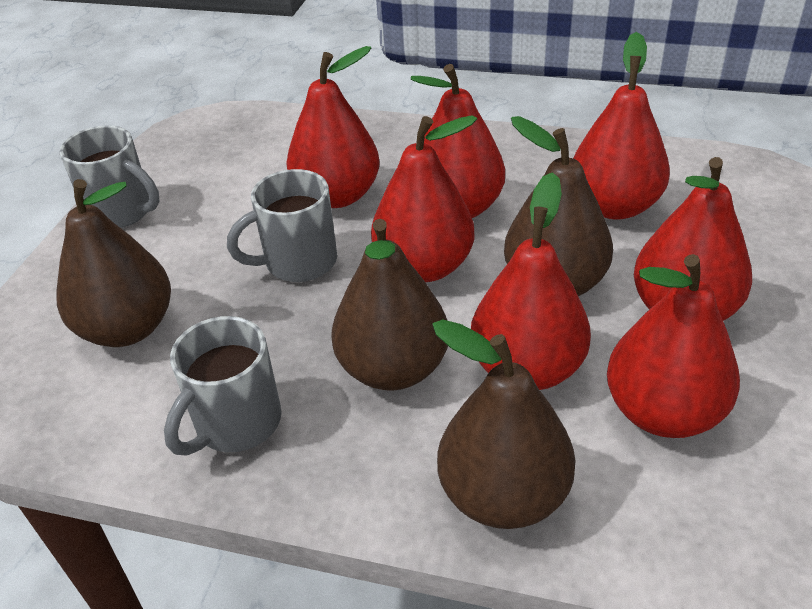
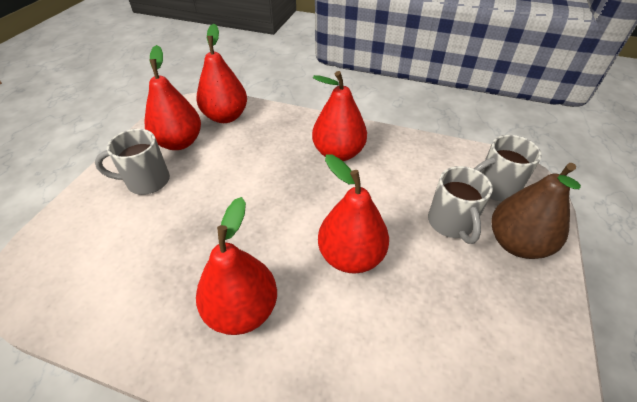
brown pear: 4 -> 1
red pear: 7 -> 5

